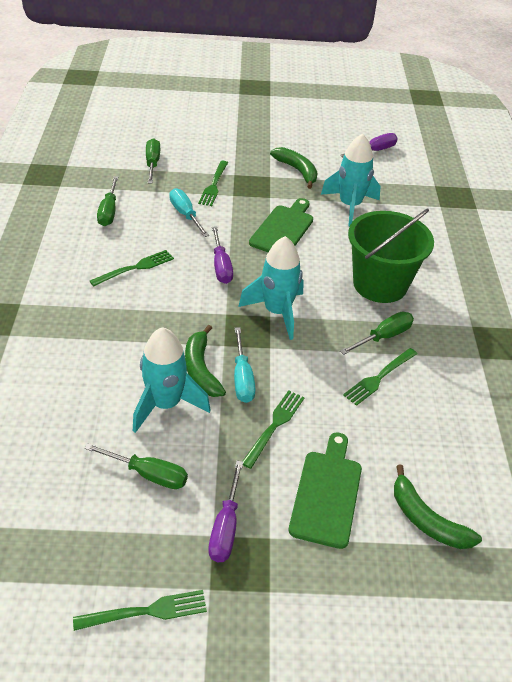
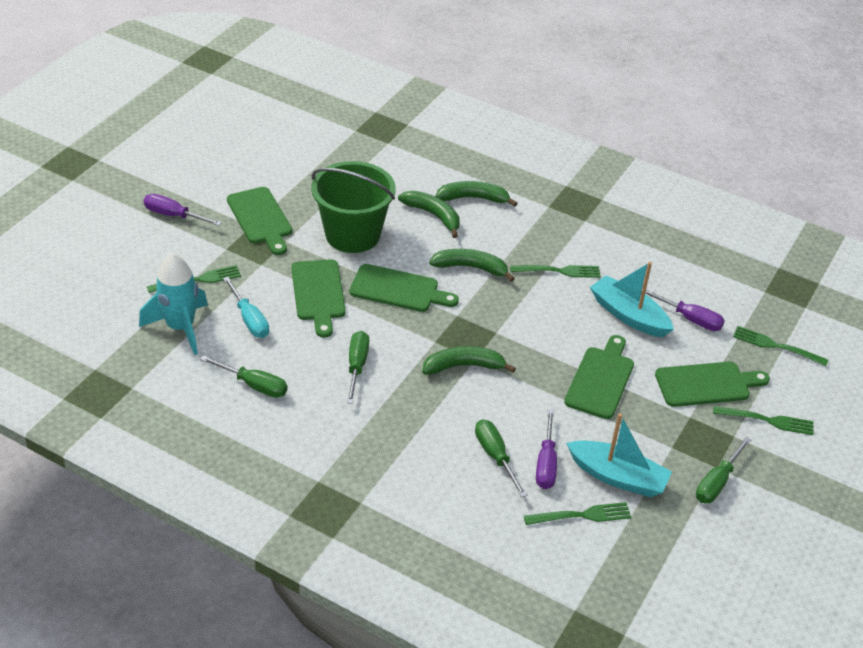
green banana: 3 -> 4
green cutting board: 2 -> 5
turquoise boat: 0 -> 2
turquoise rocket: 3 -> 1
turquoise screwdriver: 2 -> 1

